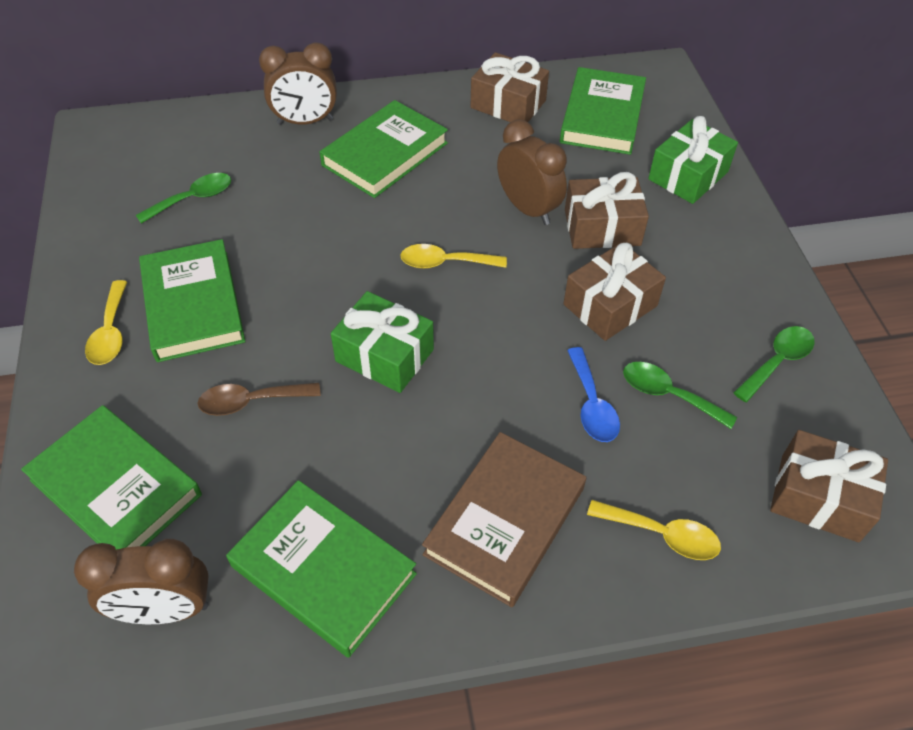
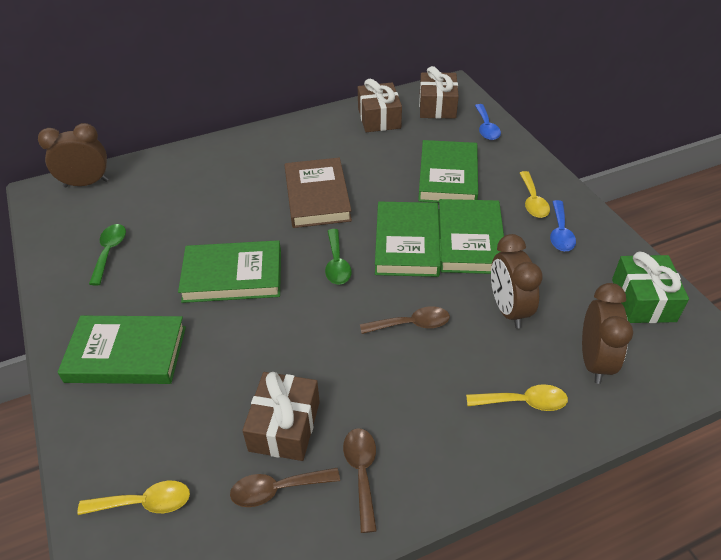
blue spoon: 1 -> 2
brown gift: 4 -> 3
brown spoon: 1 -> 3
green gift: 2 -> 1
green spoon: 3 -> 2

